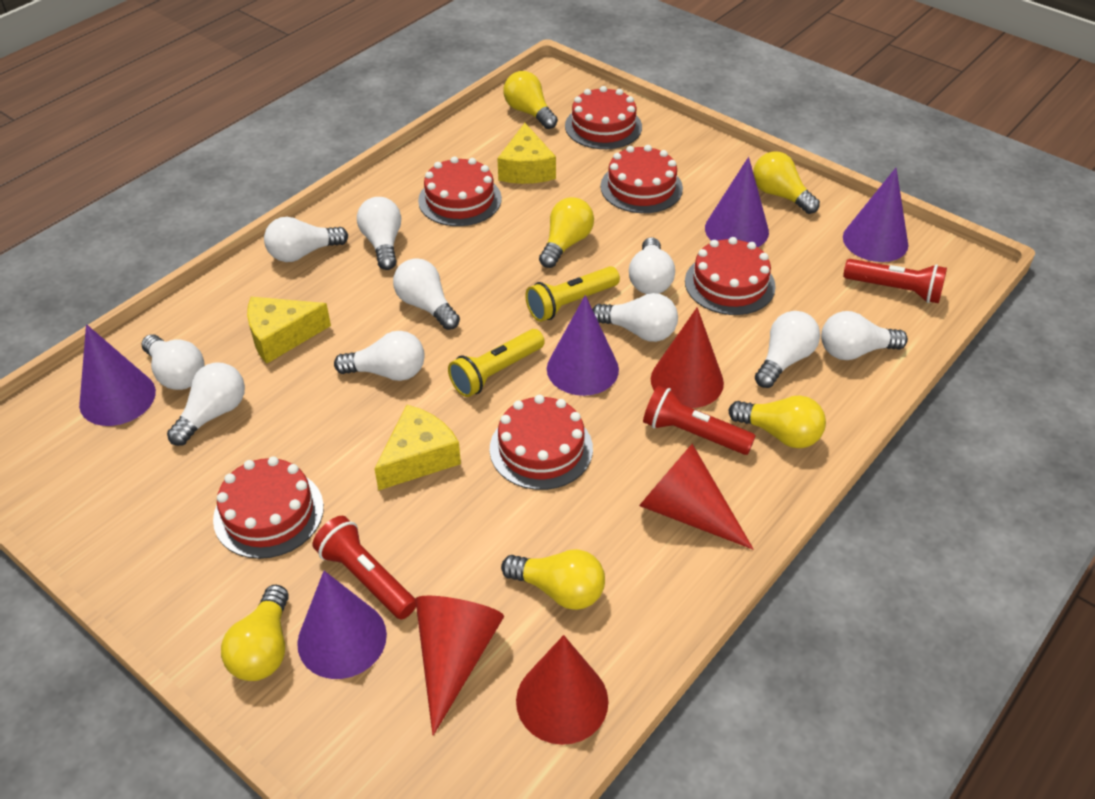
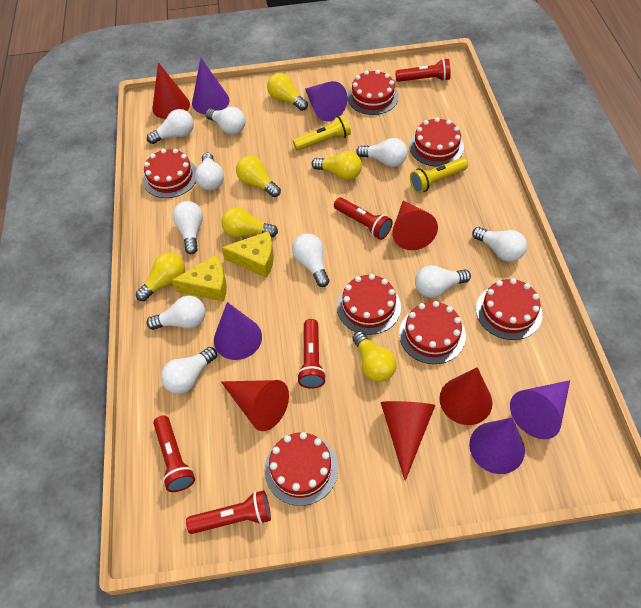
red cake: 6 -> 7
red cone: 4 -> 5
red flashlight: 3 -> 5
yellow cheese: 3 -> 2

